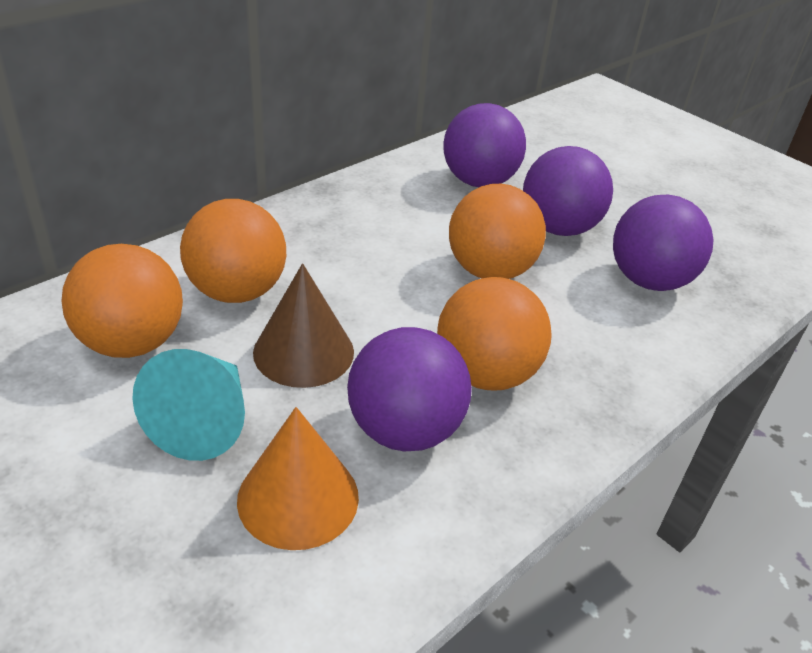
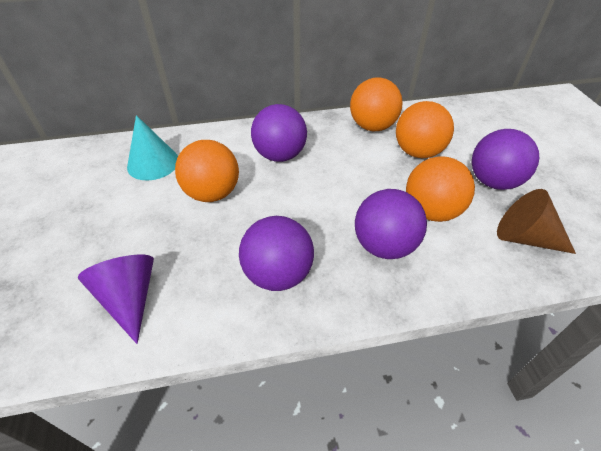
orange cone: 1 -> 0
purple cone: 0 -> 1

